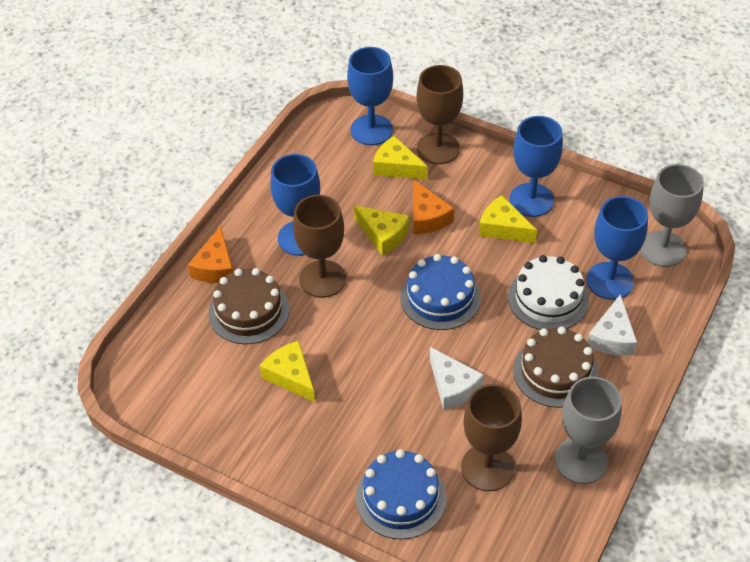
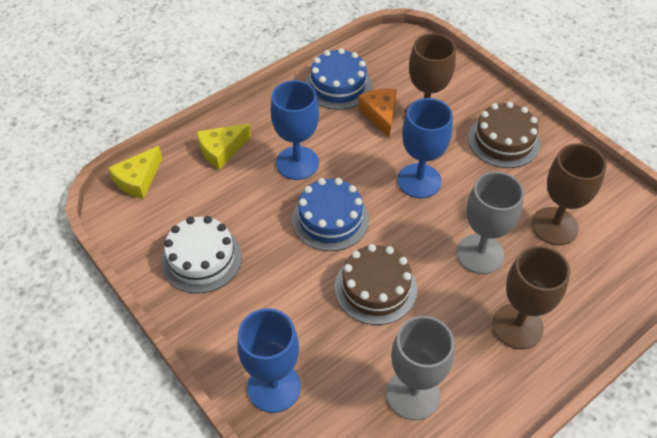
blue goblet: 4 -> 3
orange cheese: 2 -> 1
white cheese: 2 -> 0
yellow cheese: 4 -> 2

